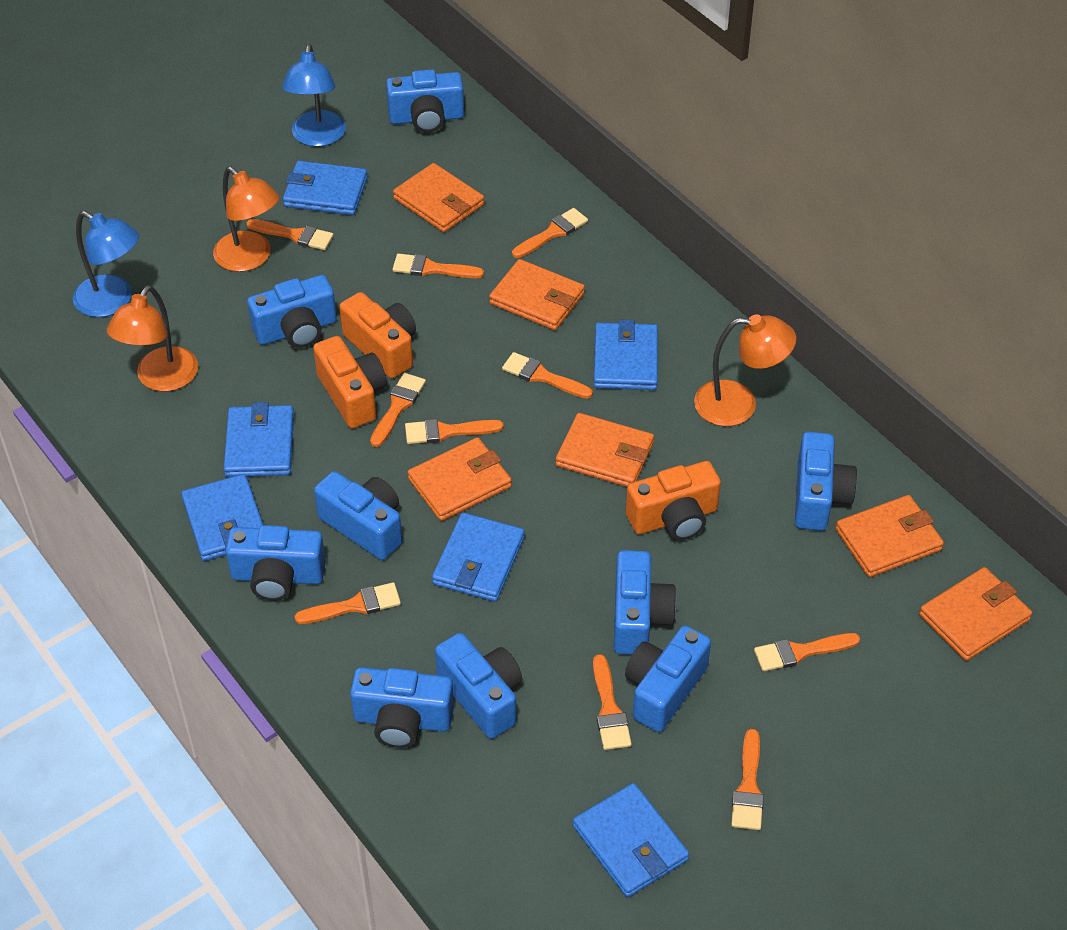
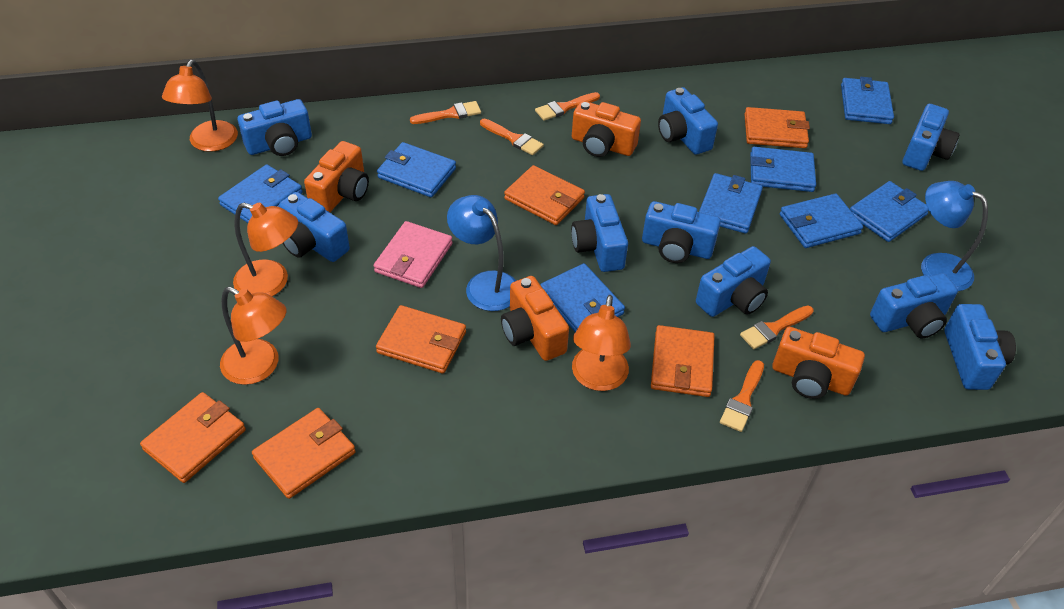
blue wallet: 6 -> 8
orange brush: 10 -> 5
orange camera: 3 -> 4
orange lamp: 3 -> 4
pink wallet: 0 -> 1

